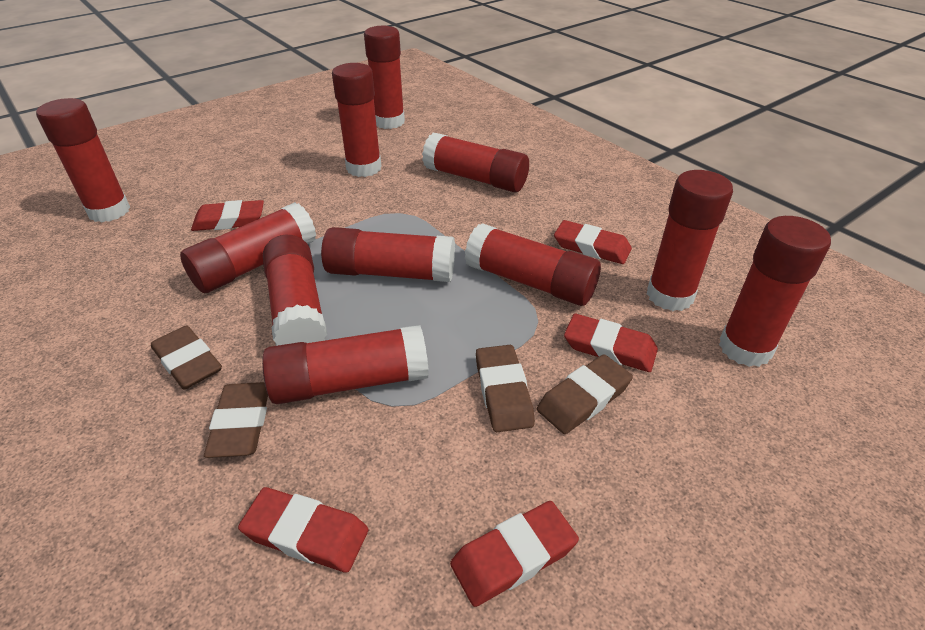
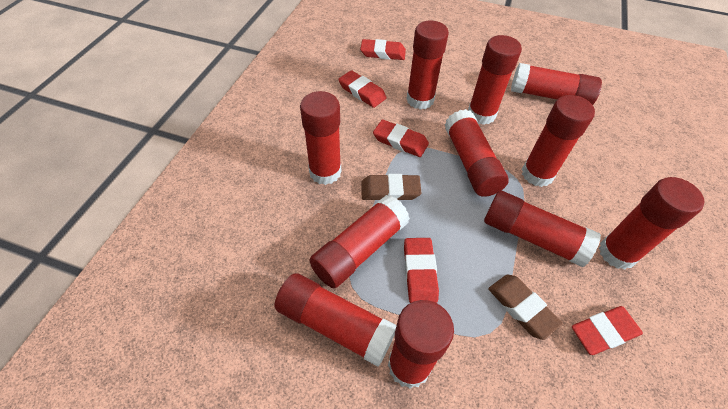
brown eraser: 4 -> 2

